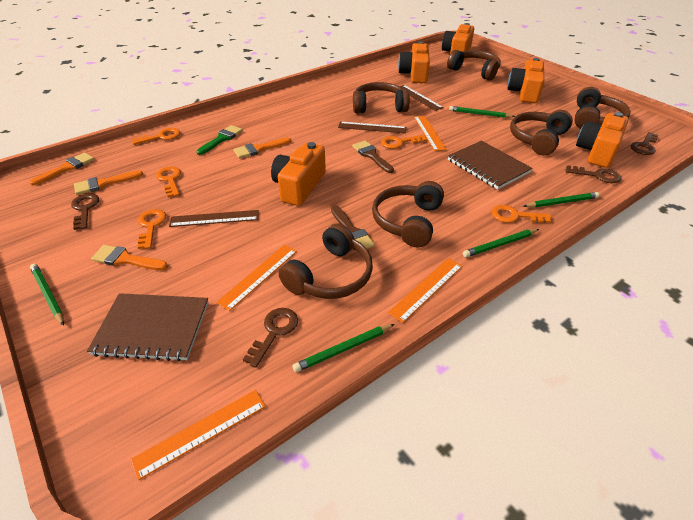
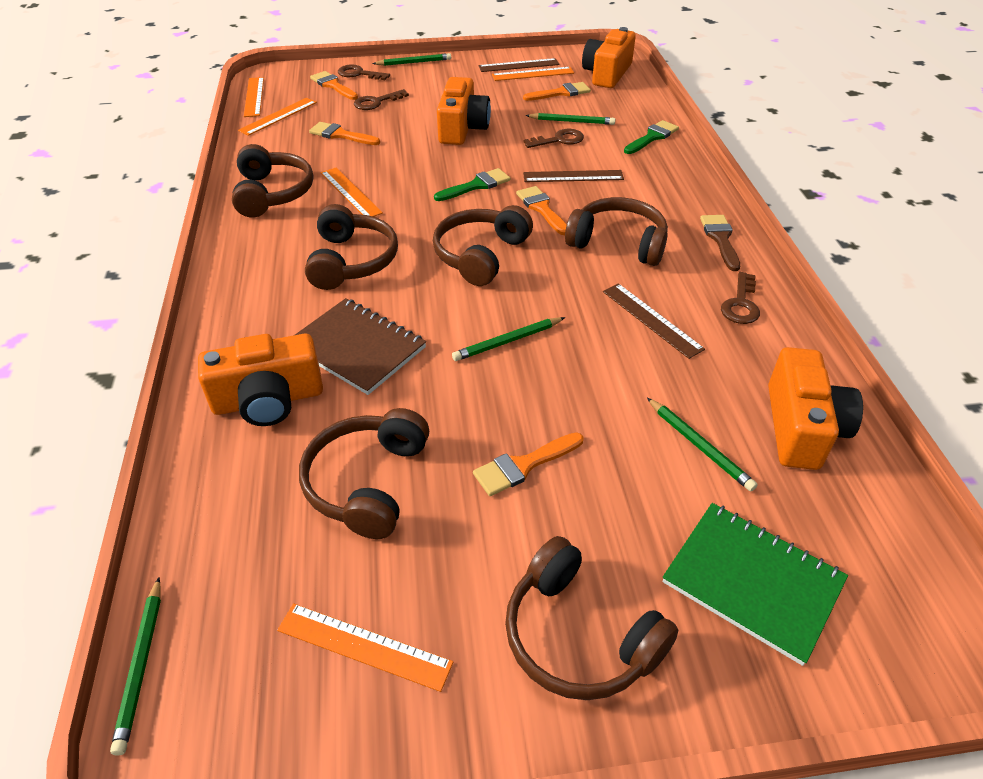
brown brush: 2 -> 1
brown notebook: 2 -> 1
green brush: 1 -> 2
green notebook: 0 -> 1
orange brush: 4 -> 5
orange camera: 5 -> 4
orange key: 5 -> 0
orange ruler: 4 -> 5

